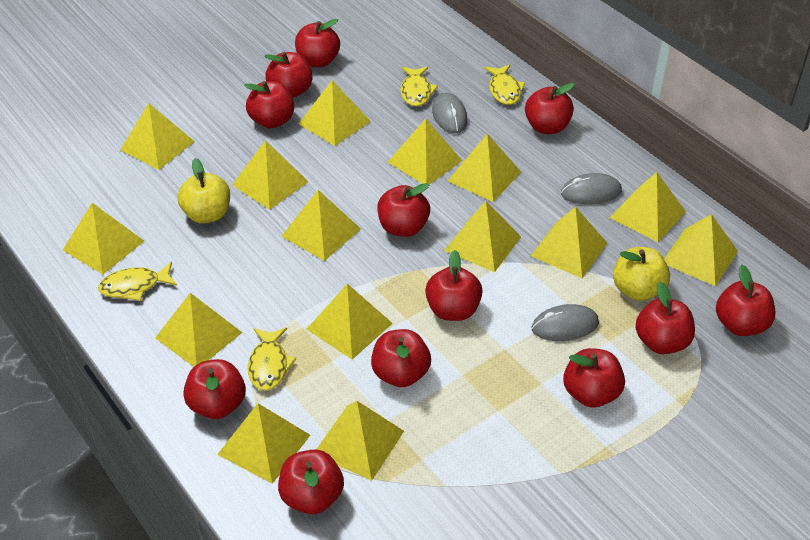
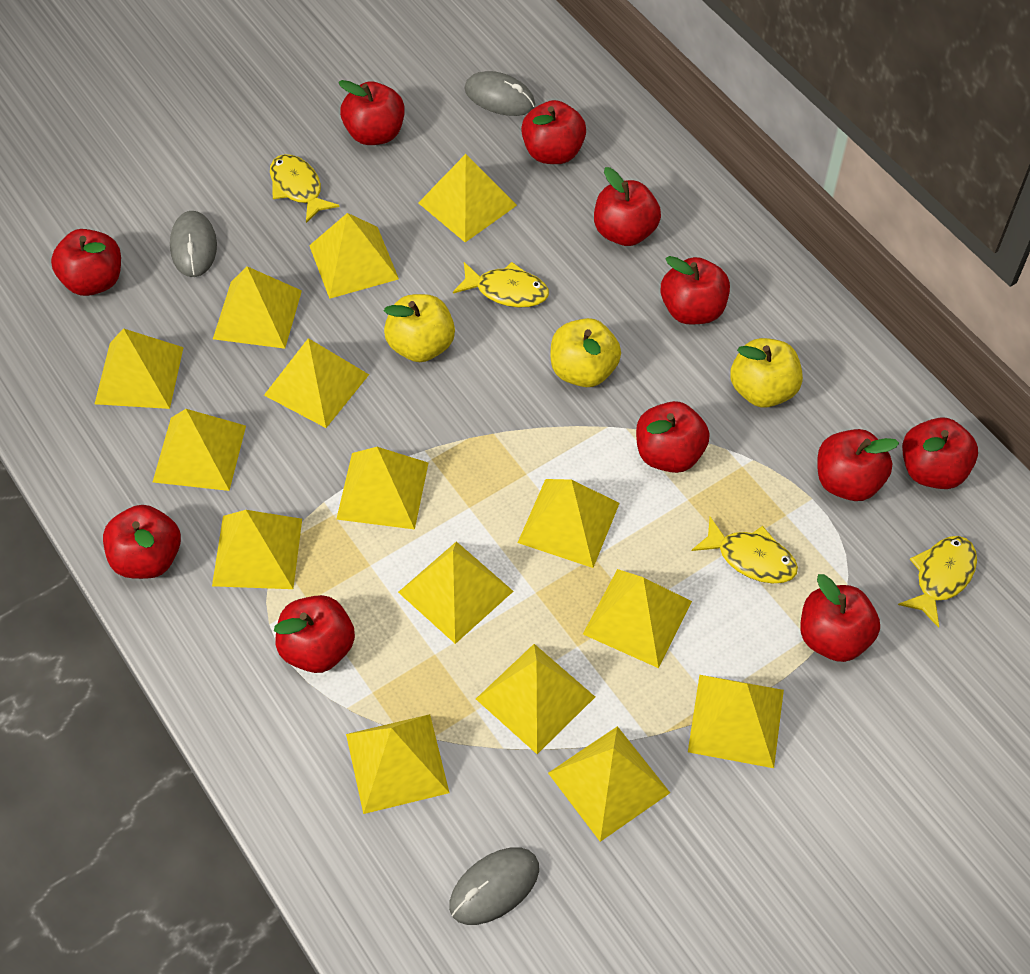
red apple: 12 -> 11
yellow apple: 2 -> 3

